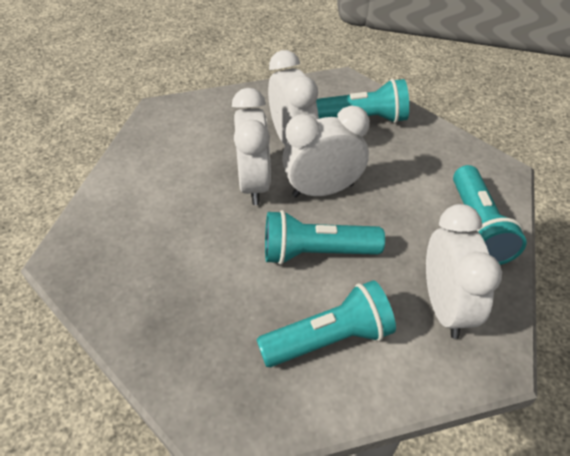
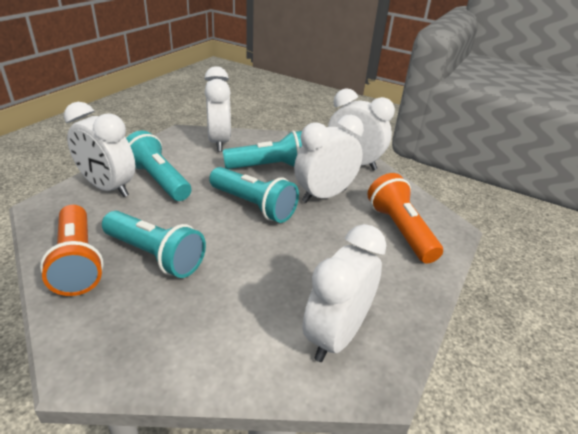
orange flashlight: 0 -> 2
white clock: 4 -> 5

